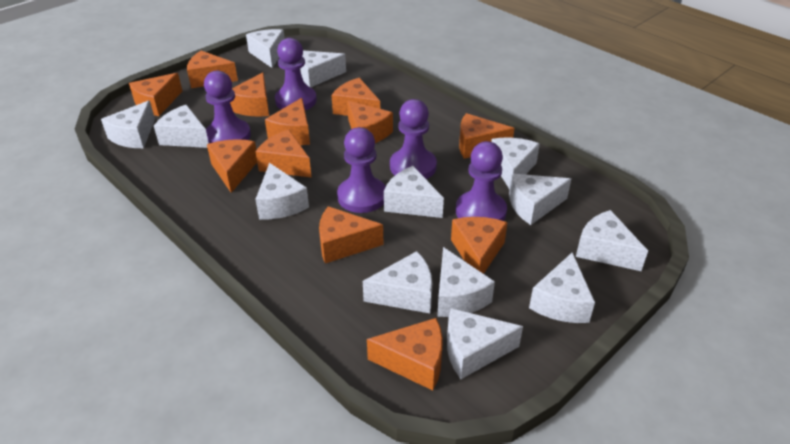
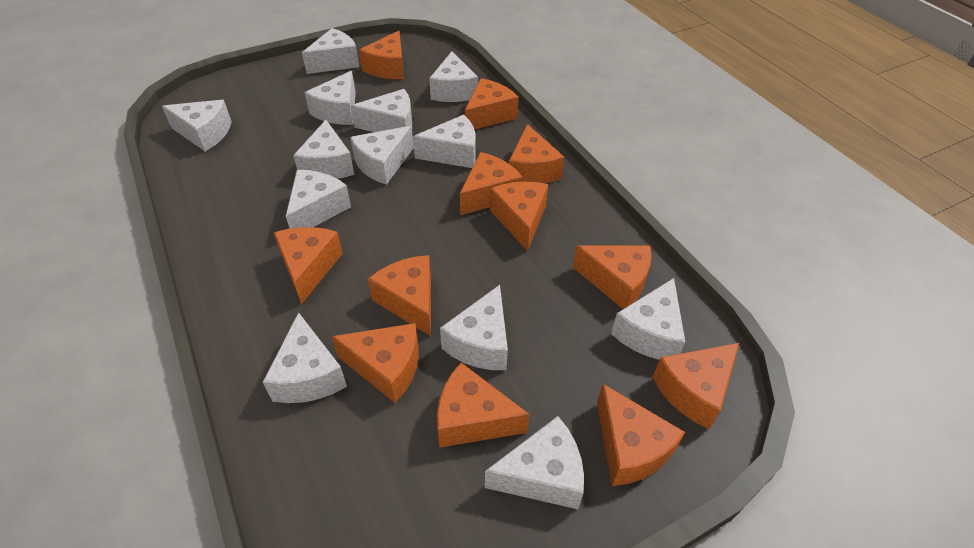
purple pawn: 5 -> 0

